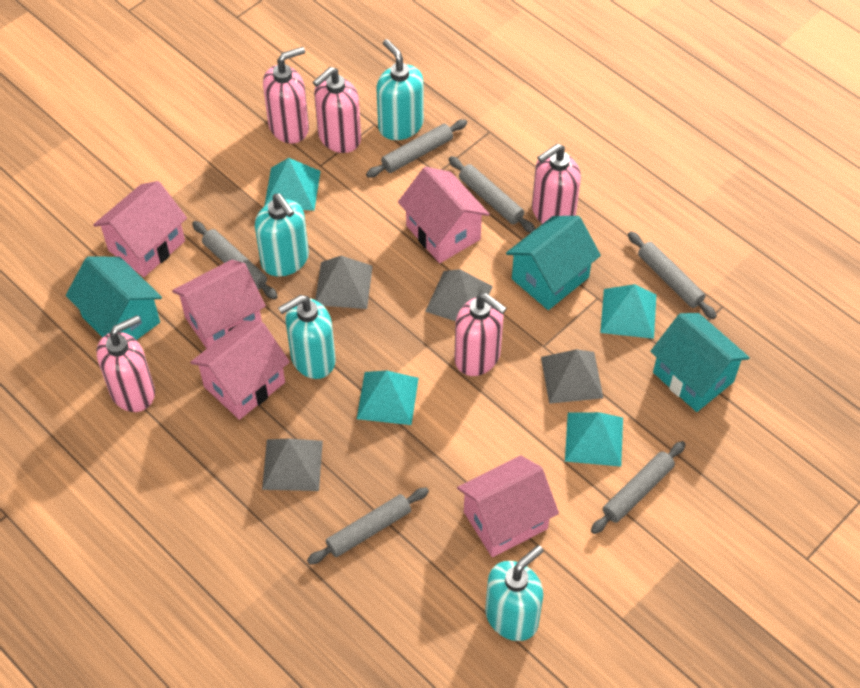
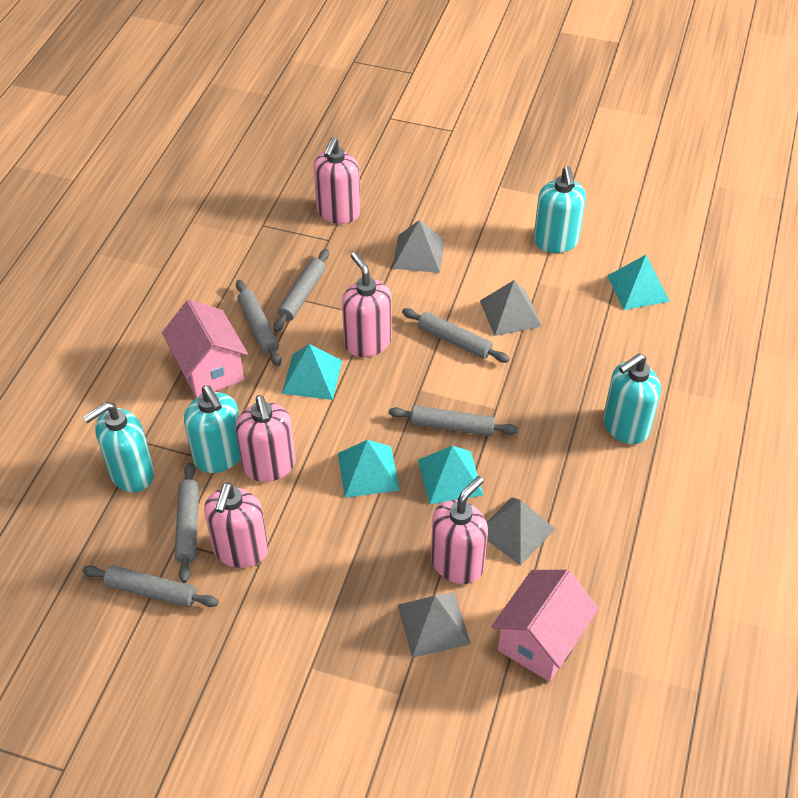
pink house: 5 -> 2
turquoise house: 3 -> 0

